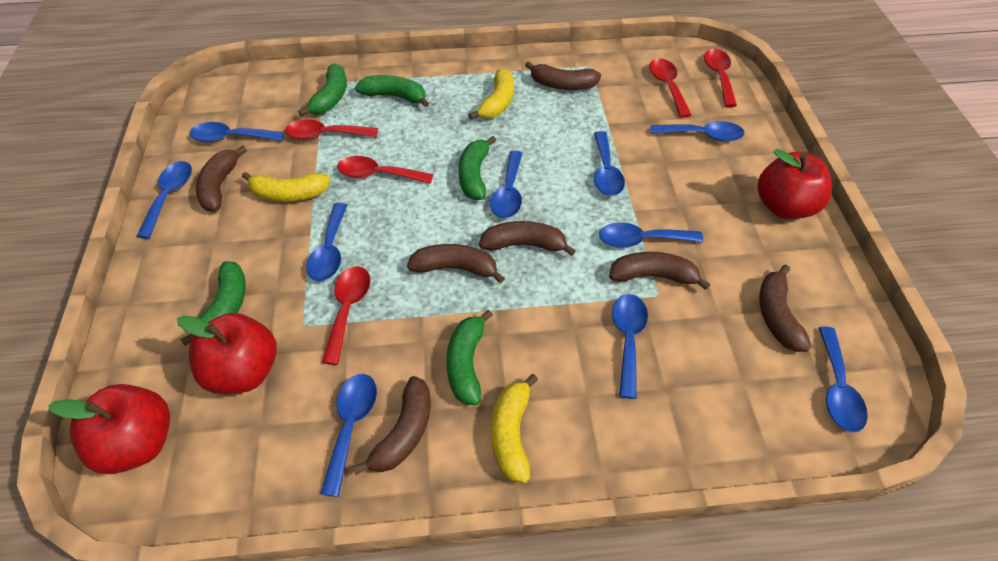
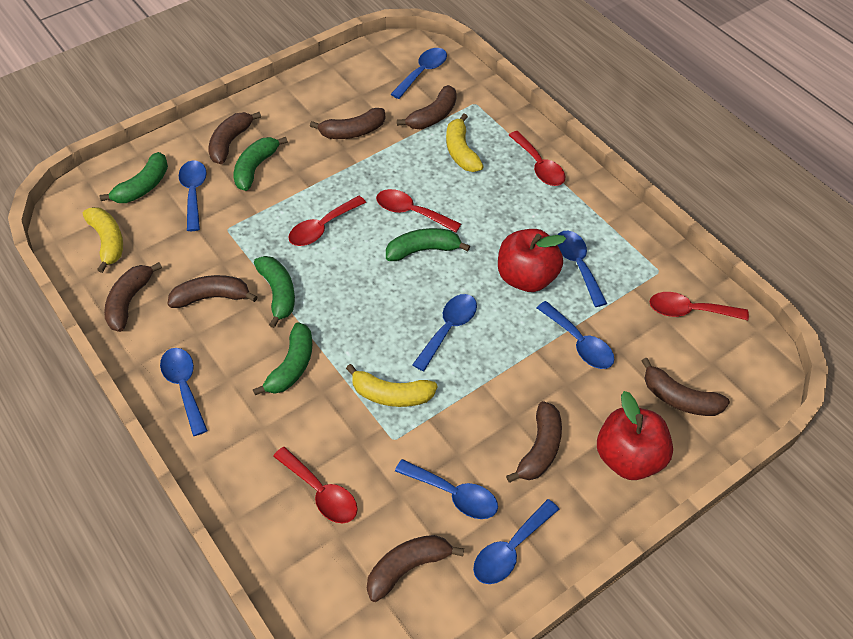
blue spoon: 10 -> 8
brown banana: 7 -> 8
red apple: 3 -> 2

